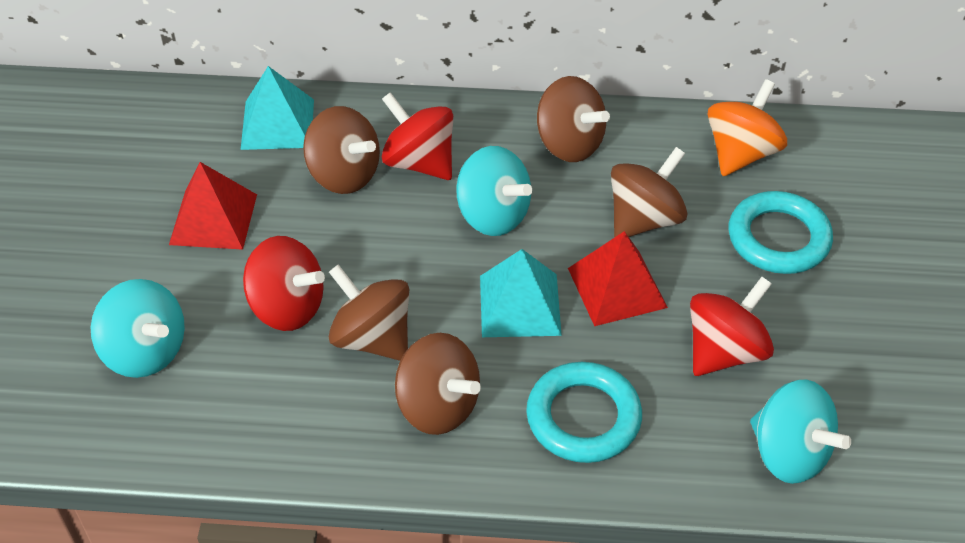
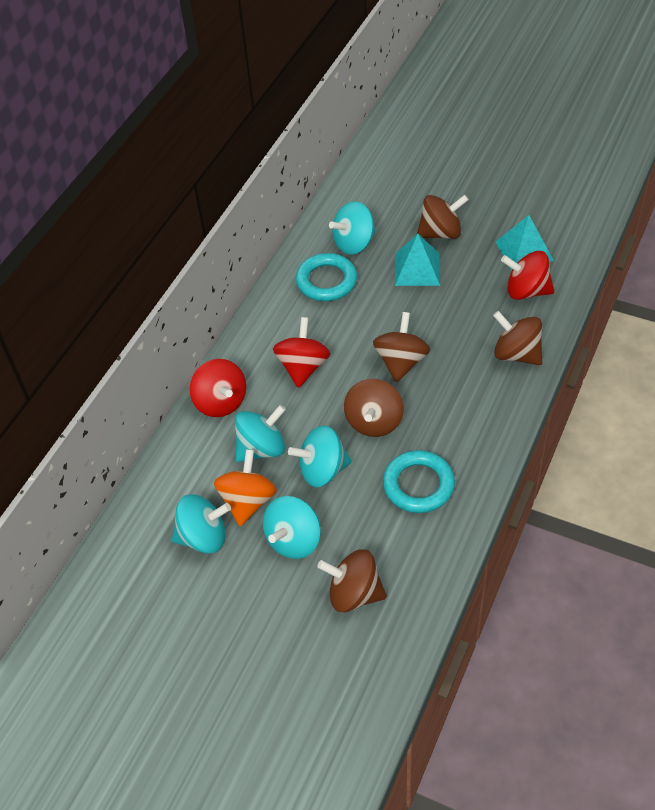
red pyramid: 2 -> 0
turquoise spinning top: 3 -> 5

